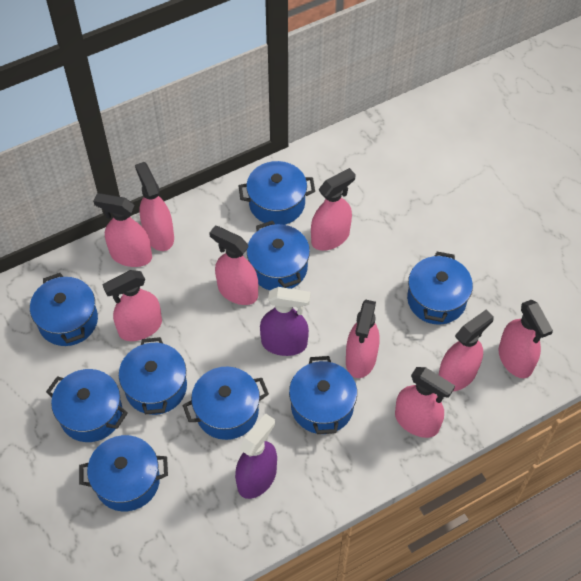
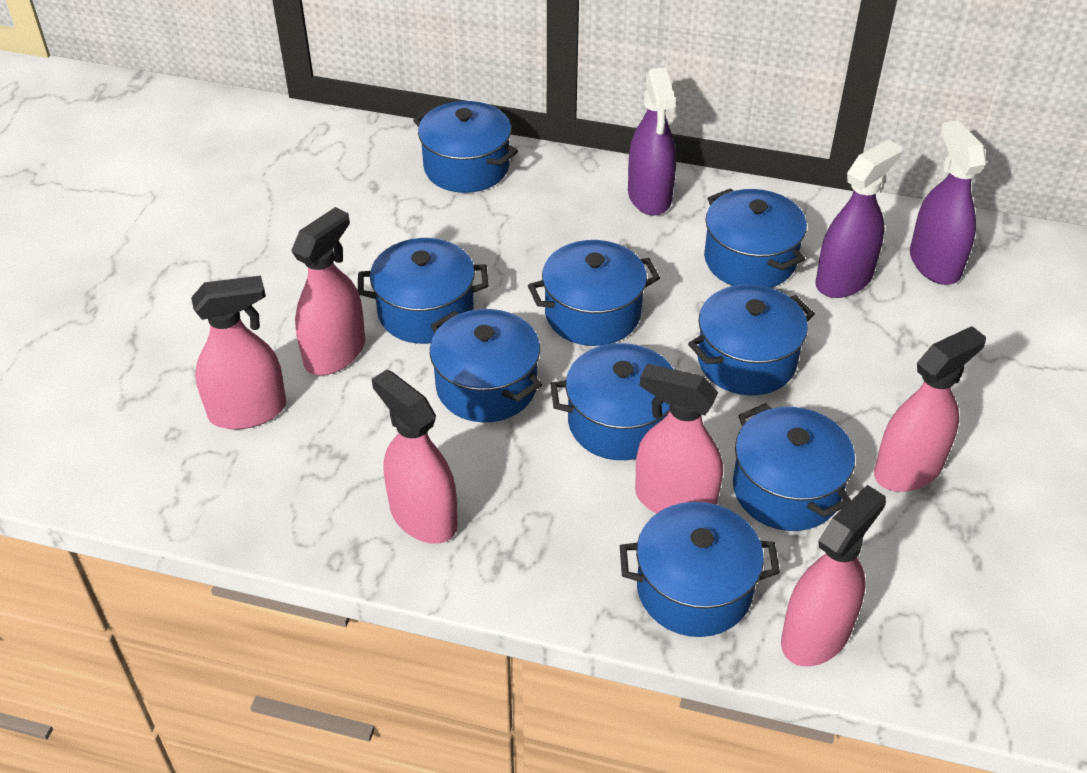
pink spray bottle: 9 -> 6
purple spray bottle: 2 -> 3

